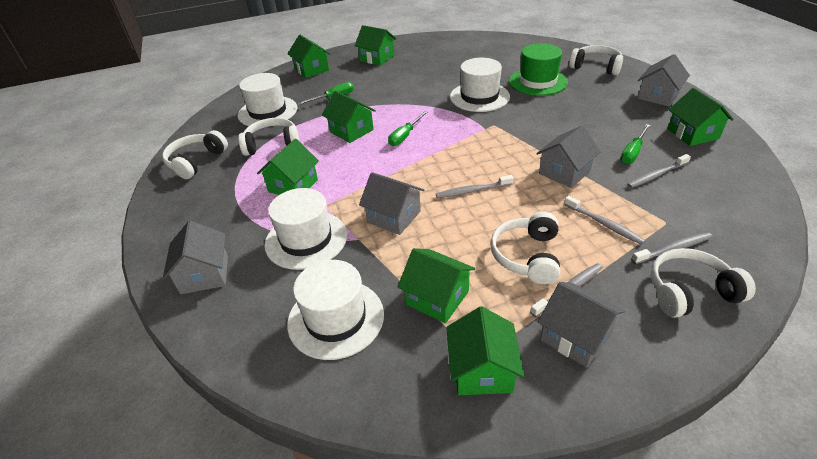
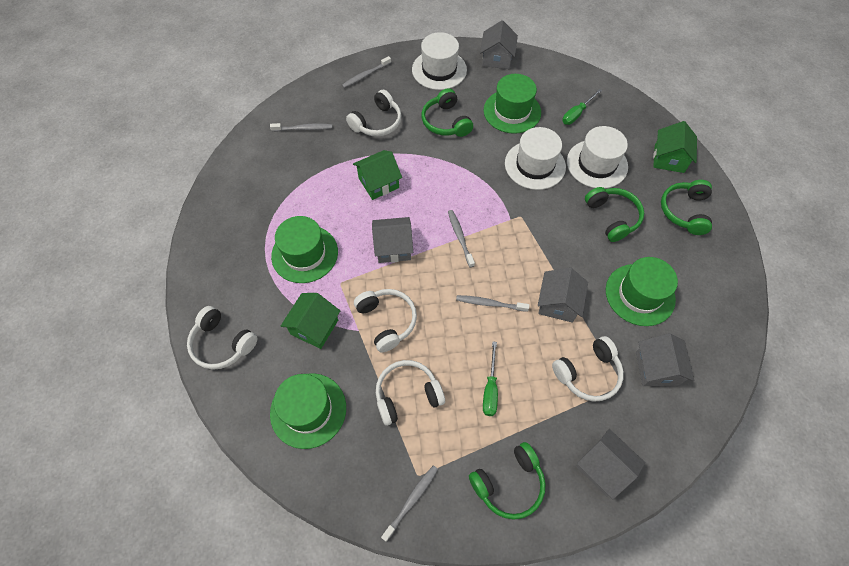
green hat: 1 -> 4
green headphones: 0 -> 4
green house: 7 -> 3
green screwdriver: 3 -> 2
white hat: 4 -> 3

